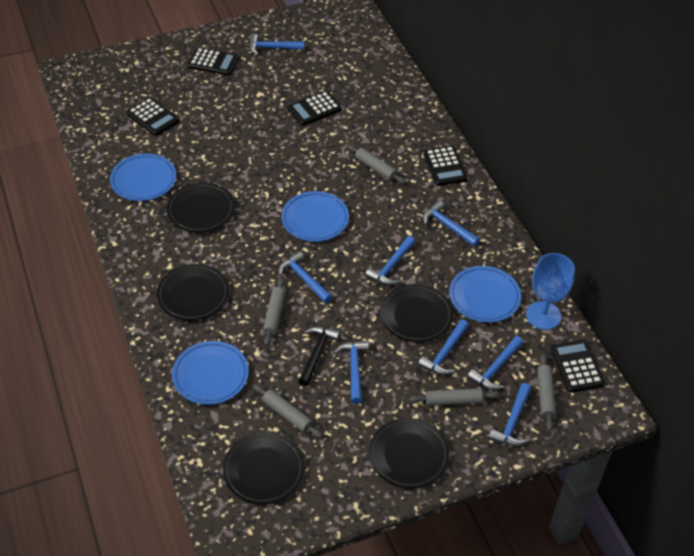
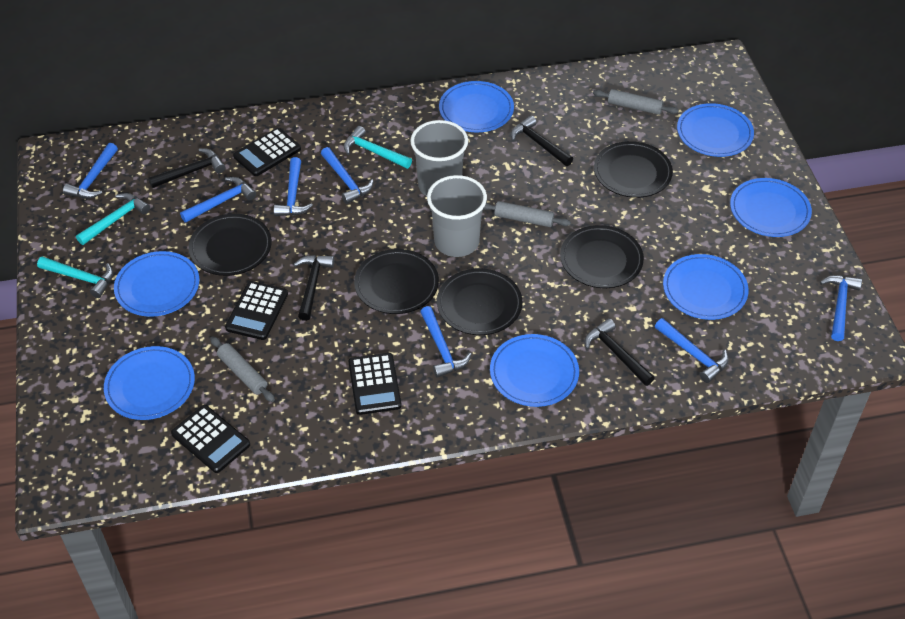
black calculator: 5 -> 4
black hammer: 1 -> 4
blue goblet: 1 -> 0
blue hammer: 8 -> 7
blue plate: 4 -> 7
grey cup: 0 -> 2
grey rolling pin: 5 -> 3
turquoise hammer: 0 -> 3

